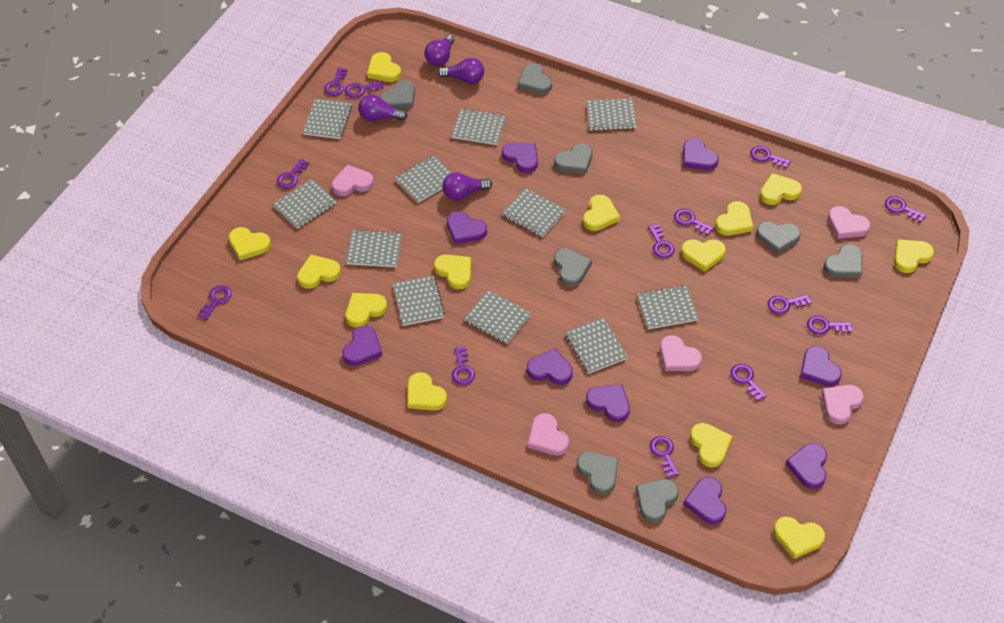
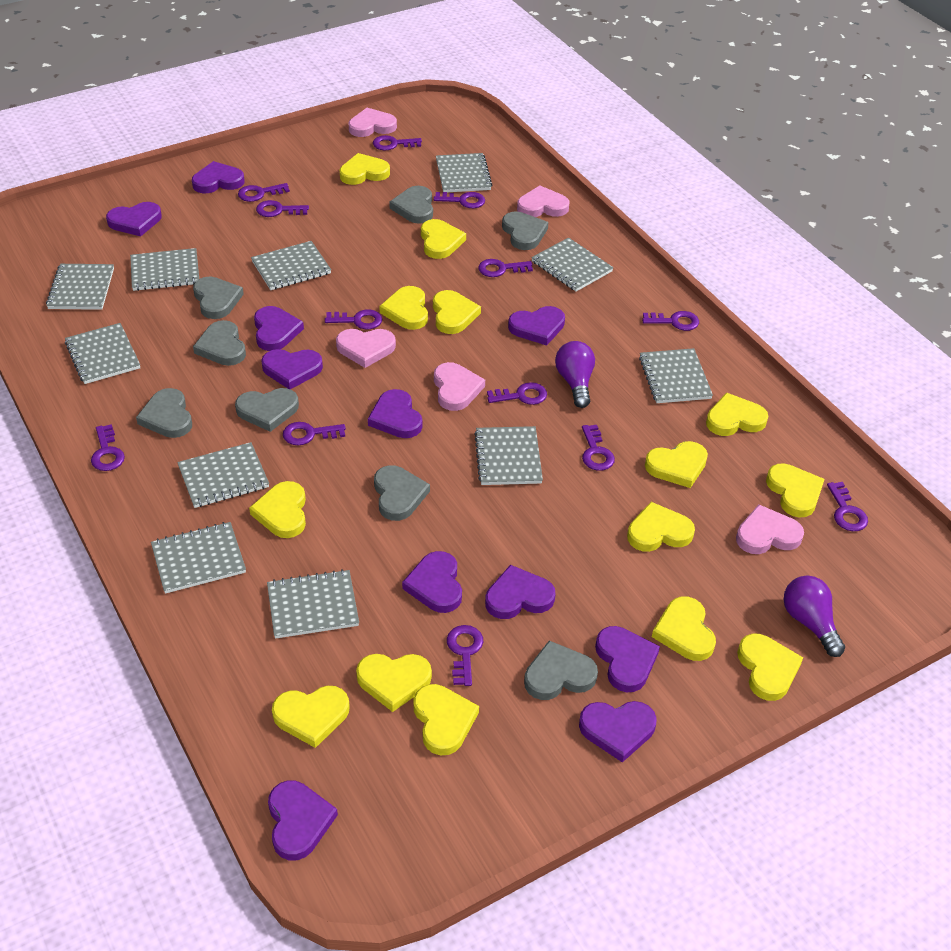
purple heart: 9 -> 11
purple light bulb: 4 -> 2
yellow heart: 13 -> 14

